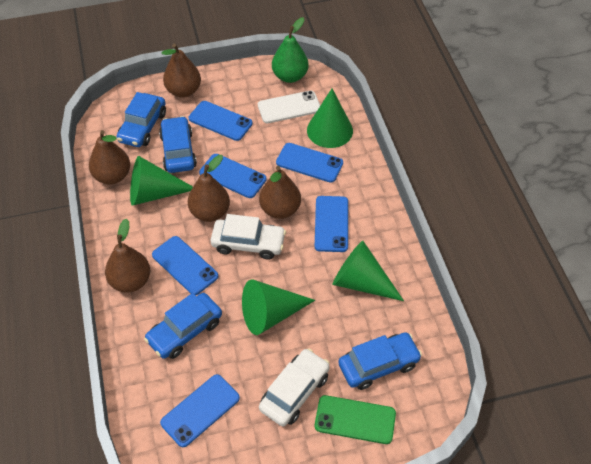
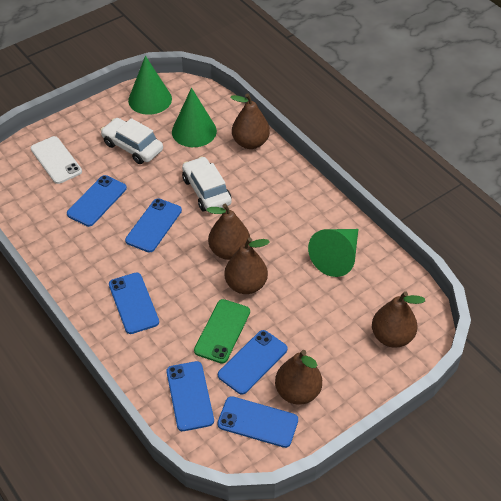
blue car: 4 -> 0
green cone: 4 -> 3
green pear: 1 -> 0

